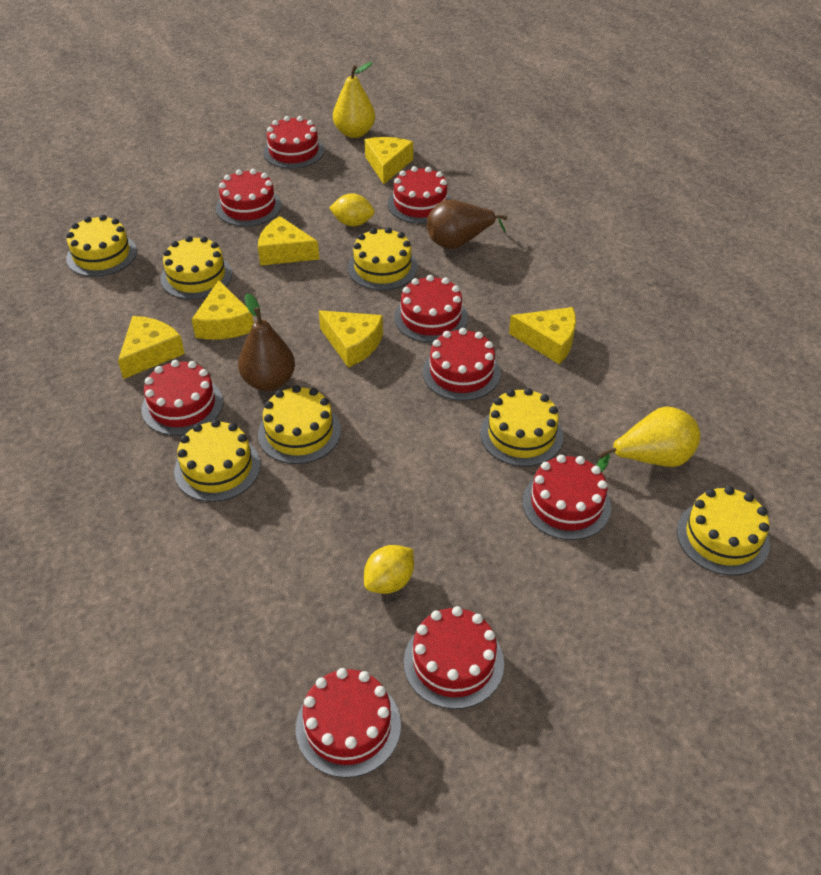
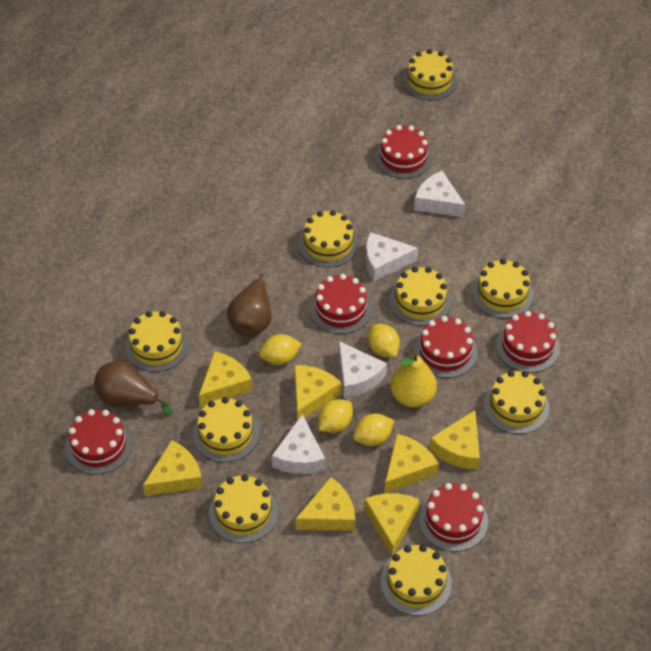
red cake: 9 -> 6
white cheese: 0 -> 4
yellow cake: 7 -> 9
yellow cheese: 6 -> 7
yellow lemon: 2 -> 4
yellow pear: 2 -> 1

